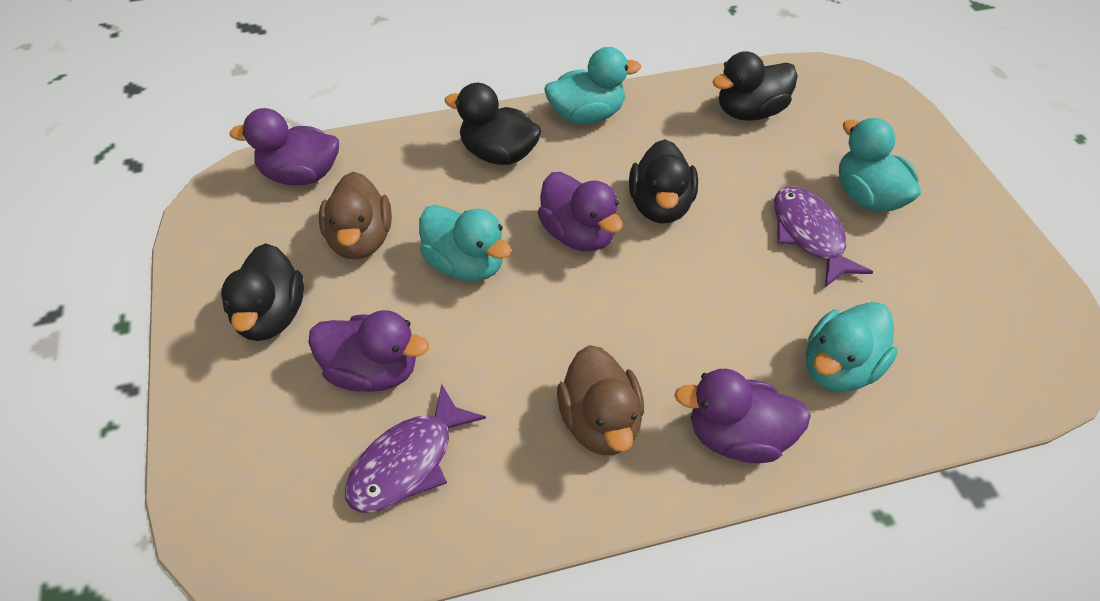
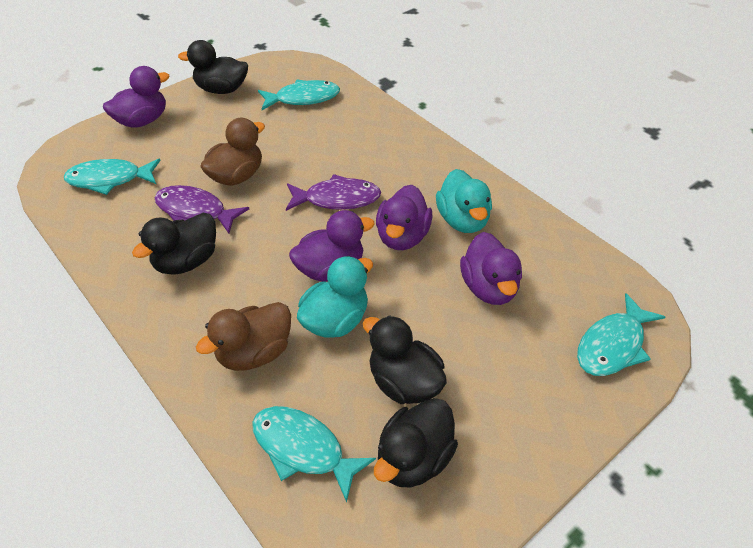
turquoise duck: 4 -> 2
turquoise fish: 0 -> 4

